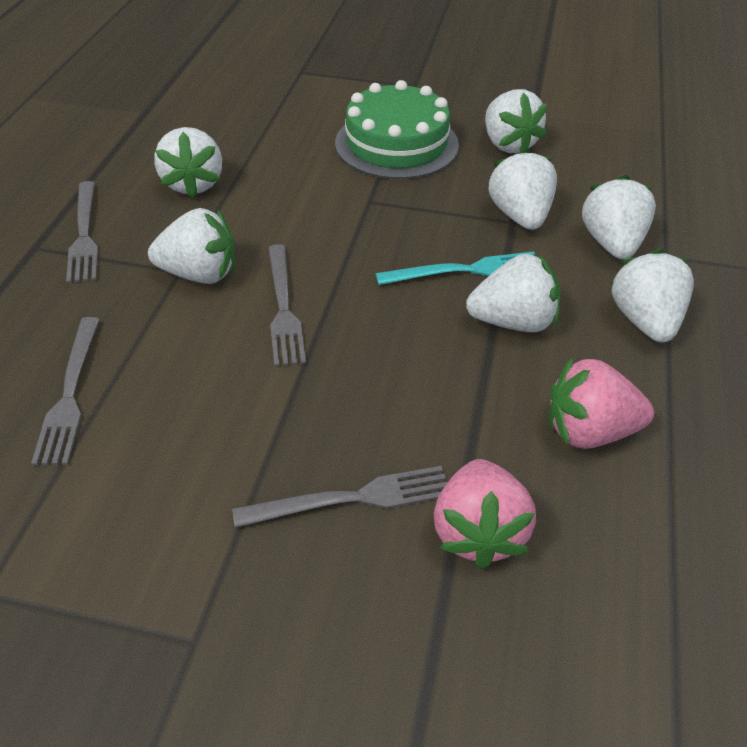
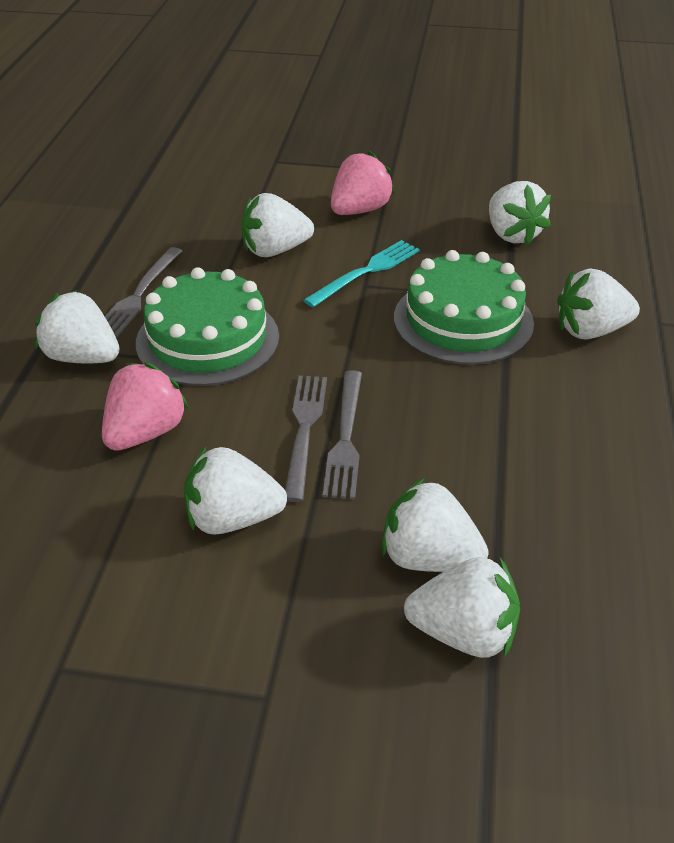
green cake: 1 -> 2
grey fork: 4 -> 3

